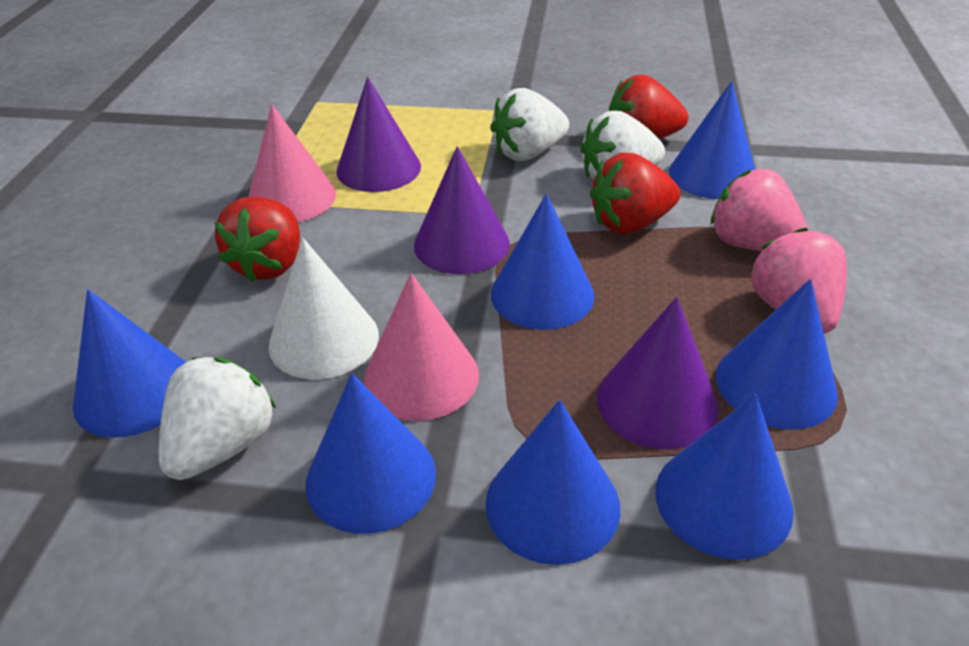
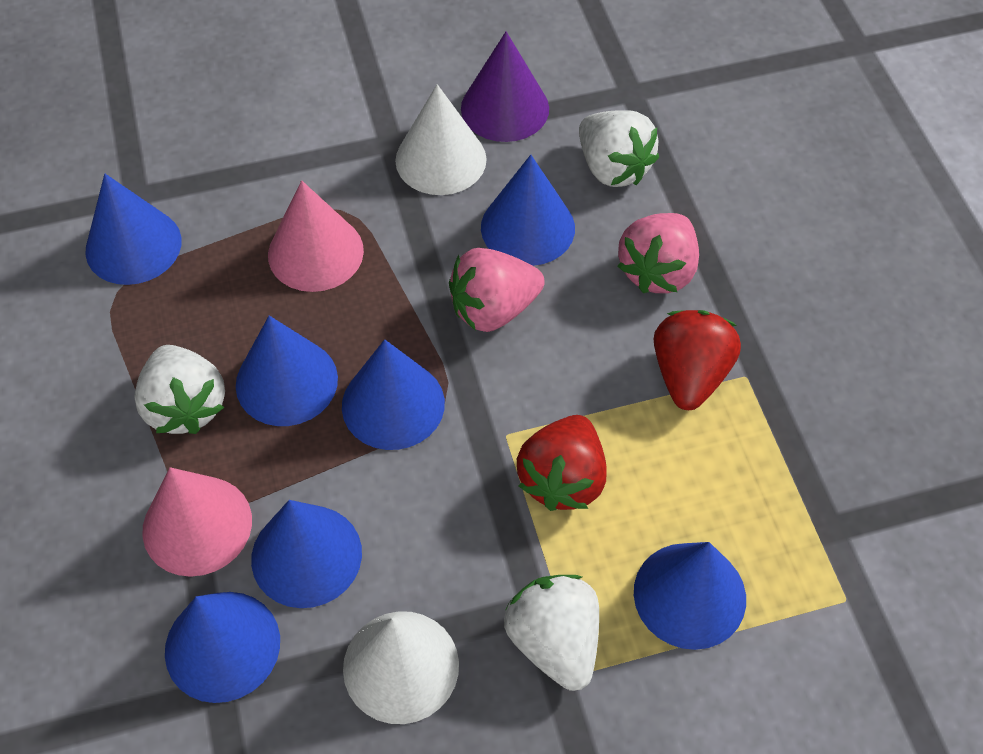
purple cone: 3 -> 1
red strawberry: 3 -> 2
white cone: 1 -> 2

